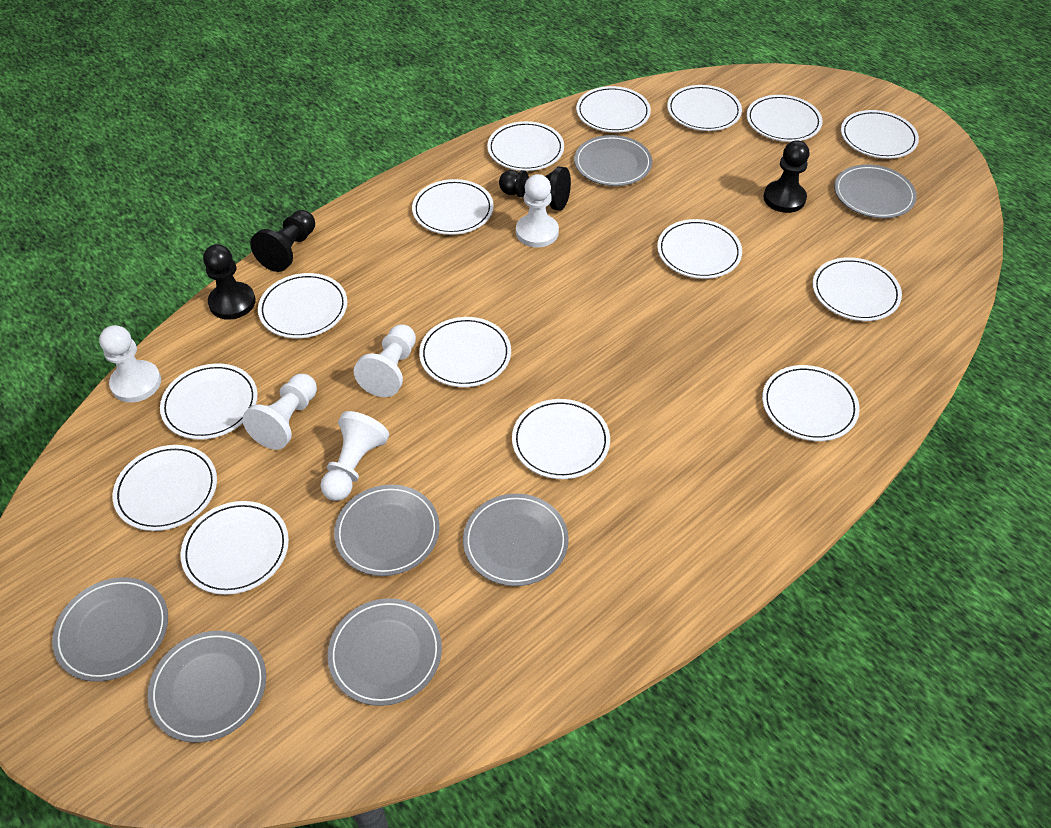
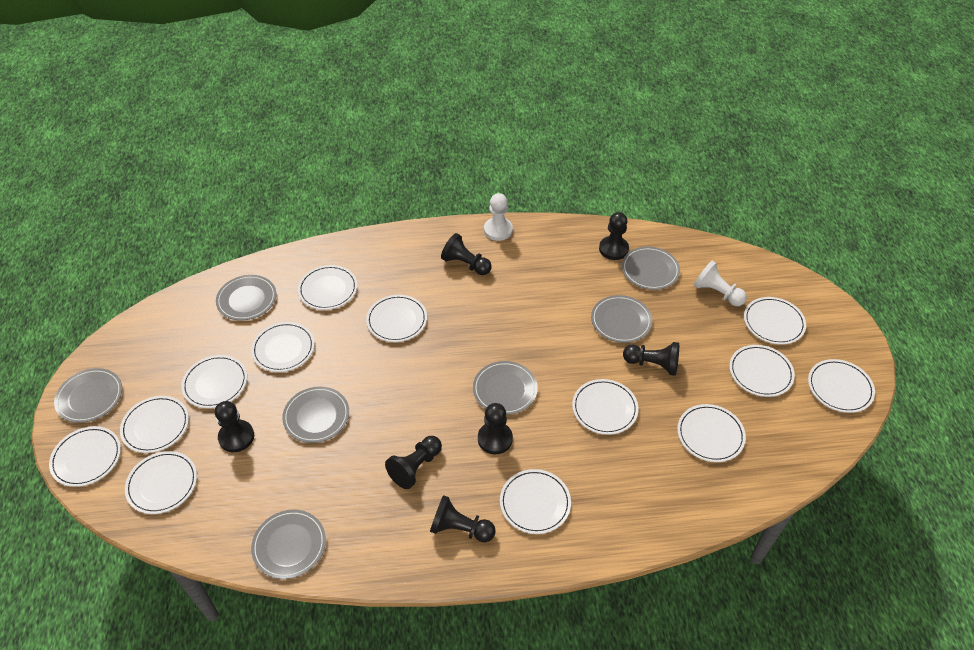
black pawn: 4 -> 7
white pawn: 5 -> 2
white plate: 15 -> 13

